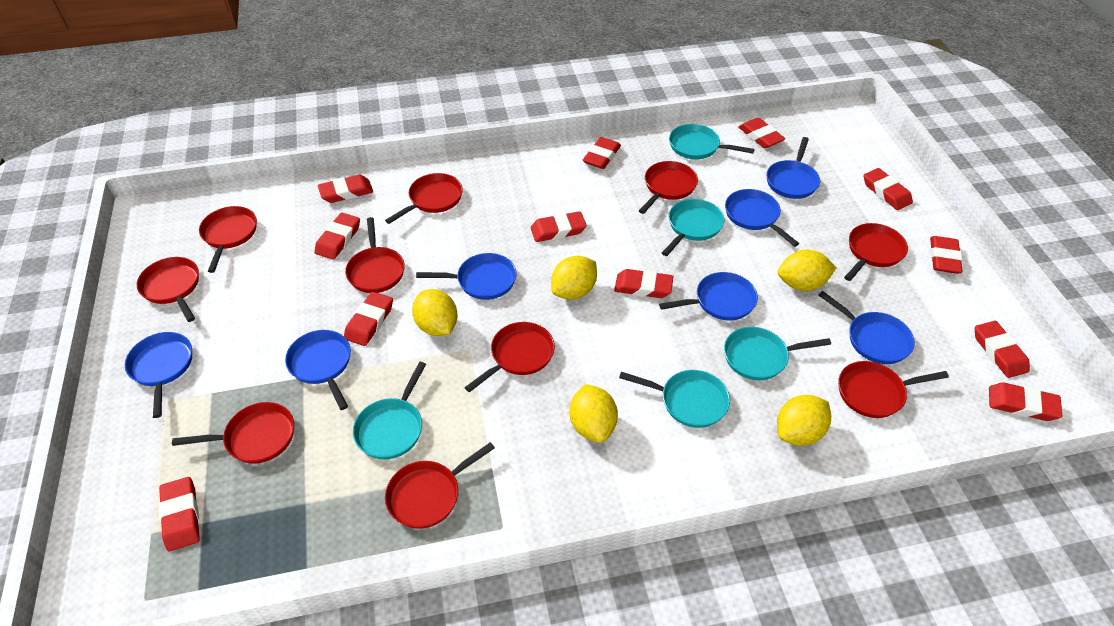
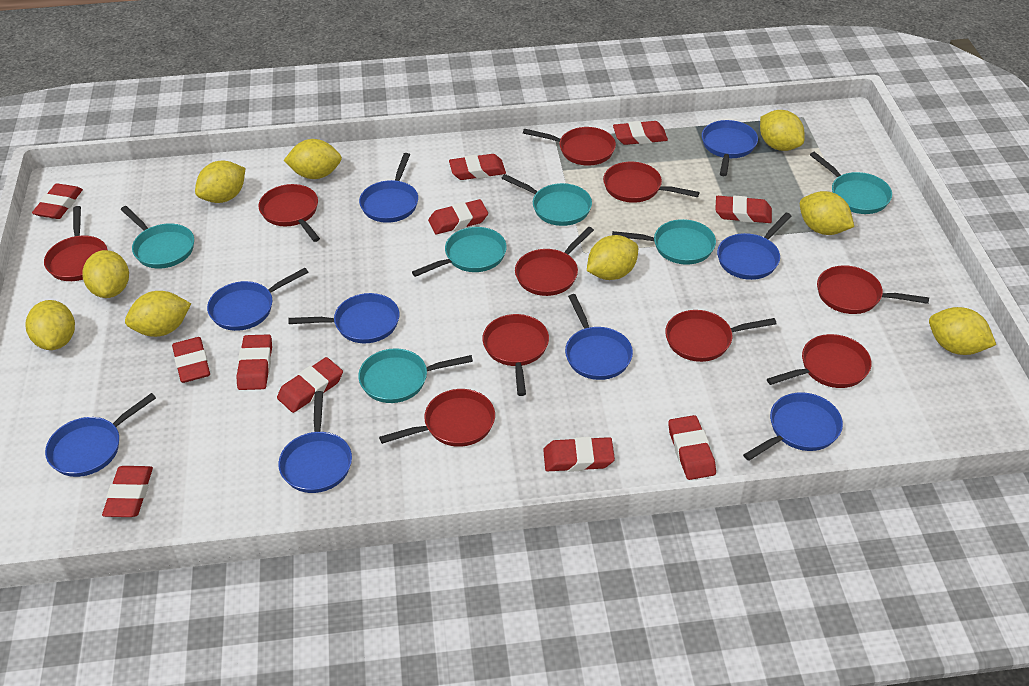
blue pan: 7 -> 9
red eraser: 12 -> 11
turquoise pan: 5 -> 6
yellow lemon: 5 -> 9

